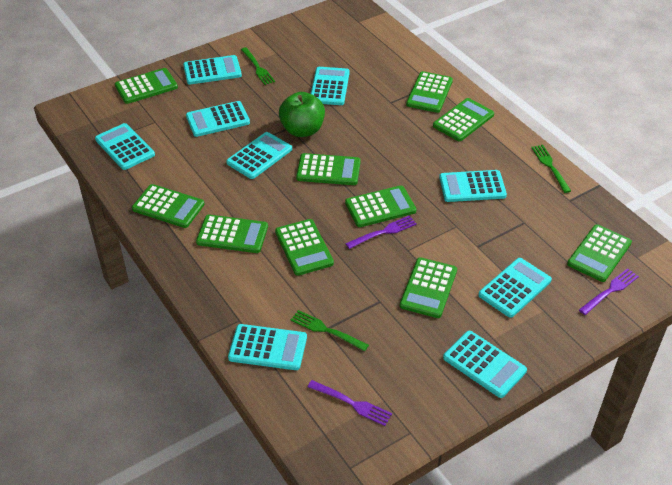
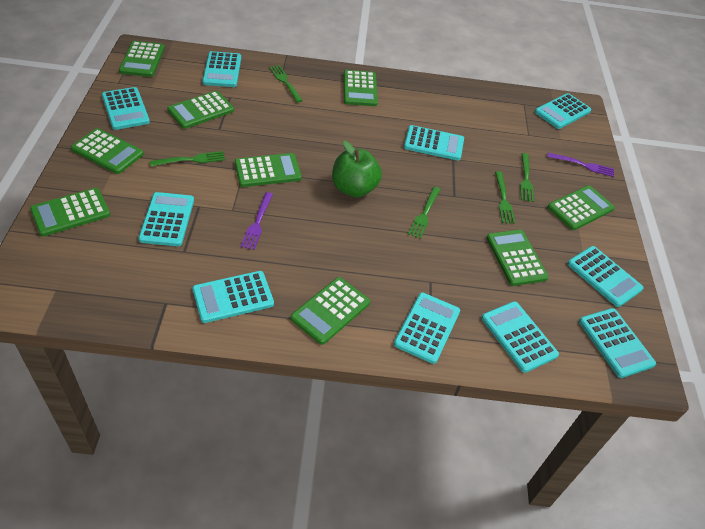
green calculator: 10 -> 9
green fork: 3 -> 5
purple fork: 3 -> 2
turquoise calculator: 9 -> 10

